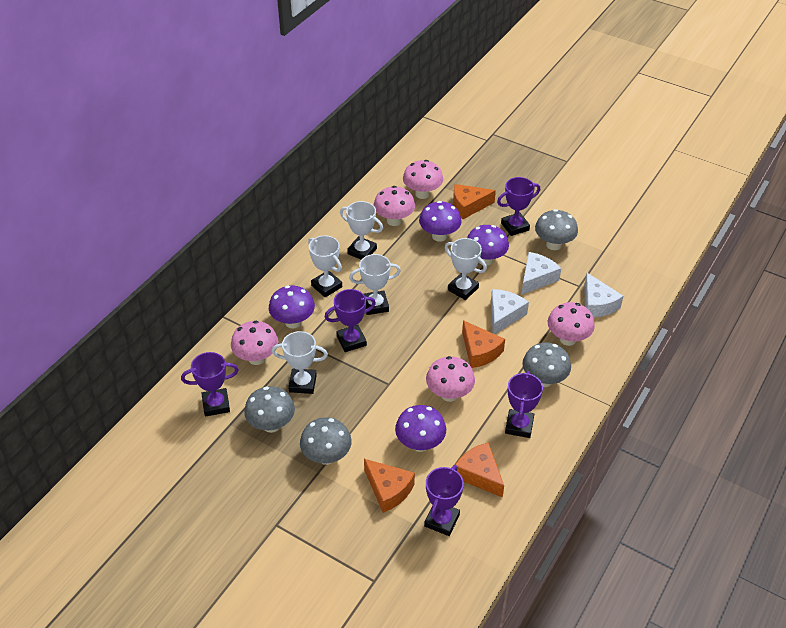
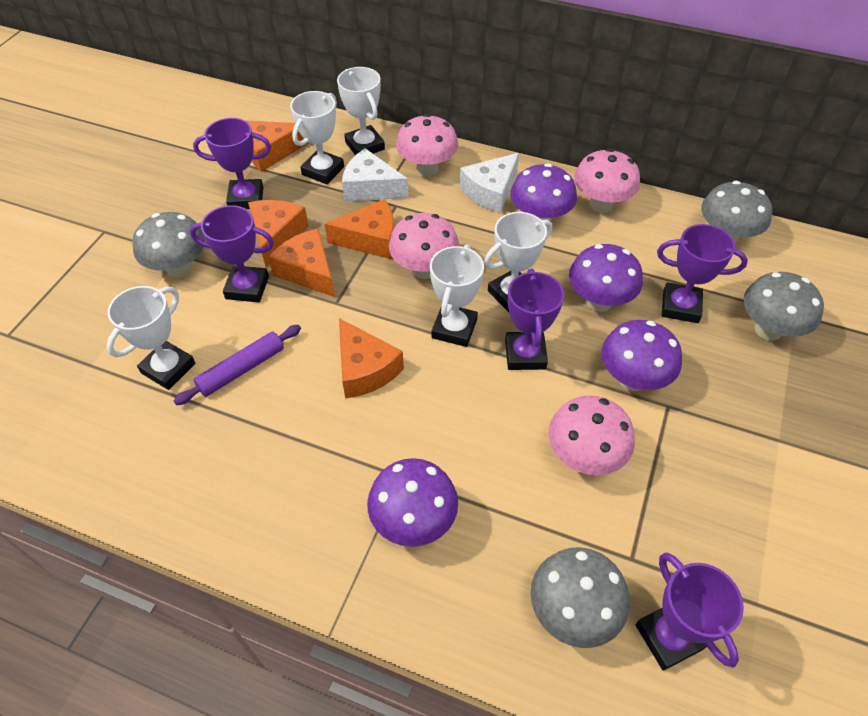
orange cheese: 4 -> 5
pink mushroom: 5 -> 4
purple rolling pin: 0 -> 1
white cheese: 3 -> 2

